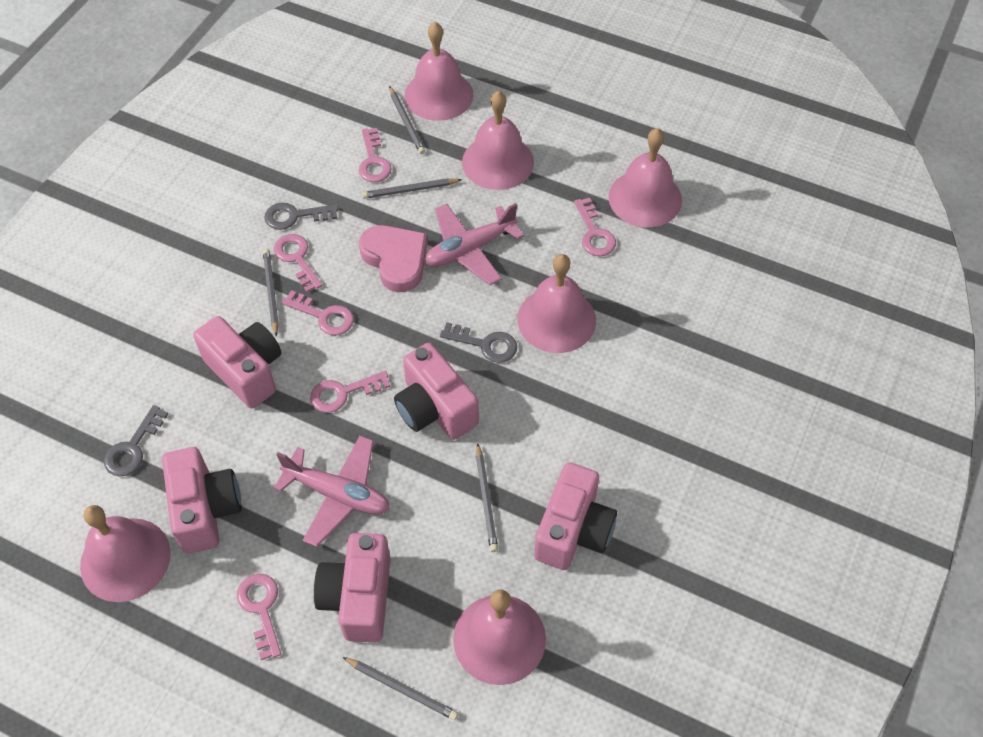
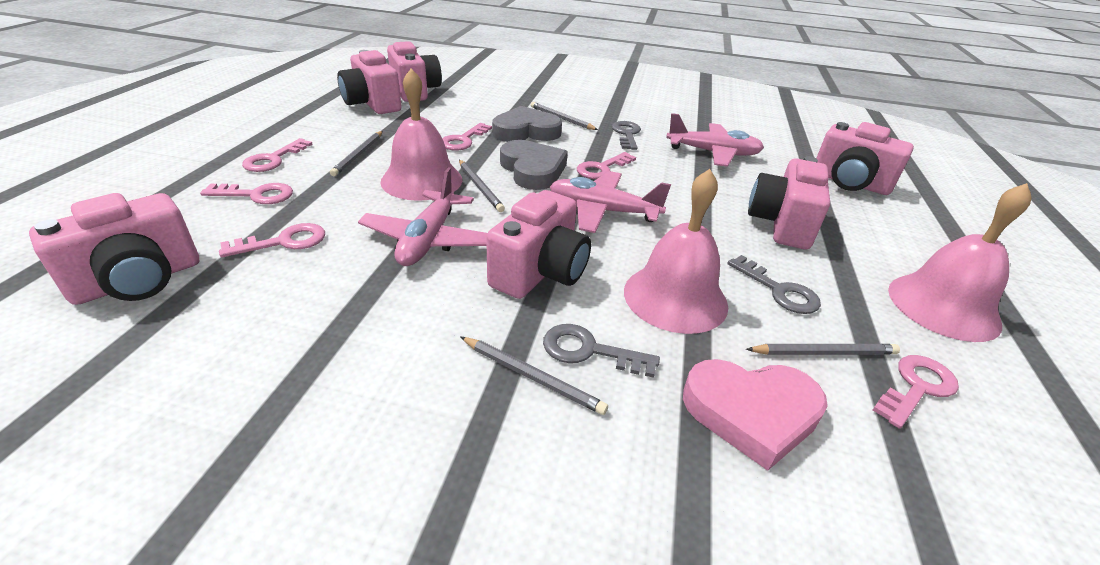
grey heart: 0 -> 2
pink bell: 6 -> 3
pink camera: 5 -> 6
pink plane: 2 -> 3

